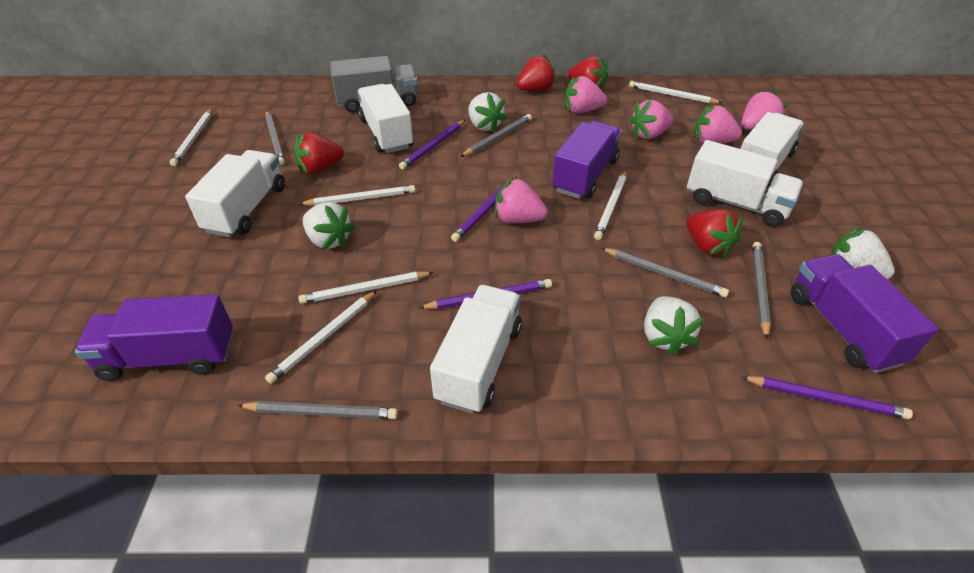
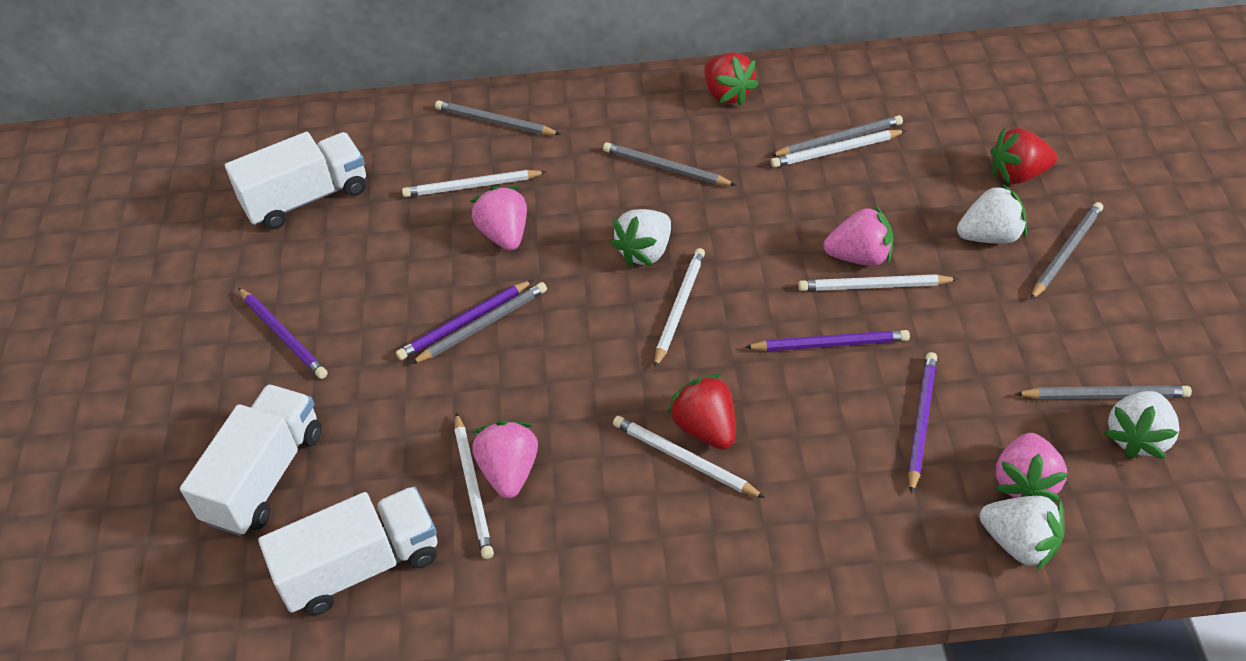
grey pencil: 5 -> 6
grey truck: 1 -> 0
pink strawberry: 5 -> 4
purple truck: 3 -> 0
red strawberry: 4 -> 3
white truck: 5 -> 3

